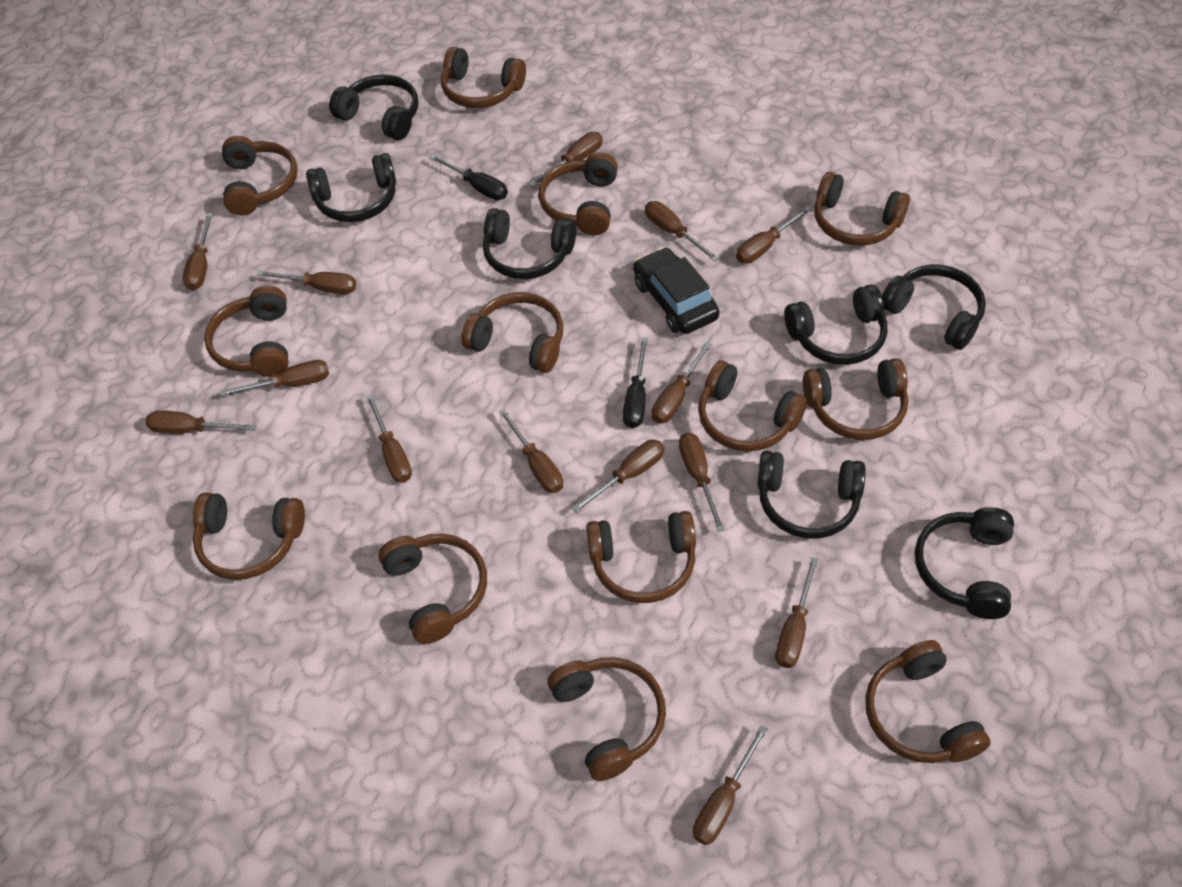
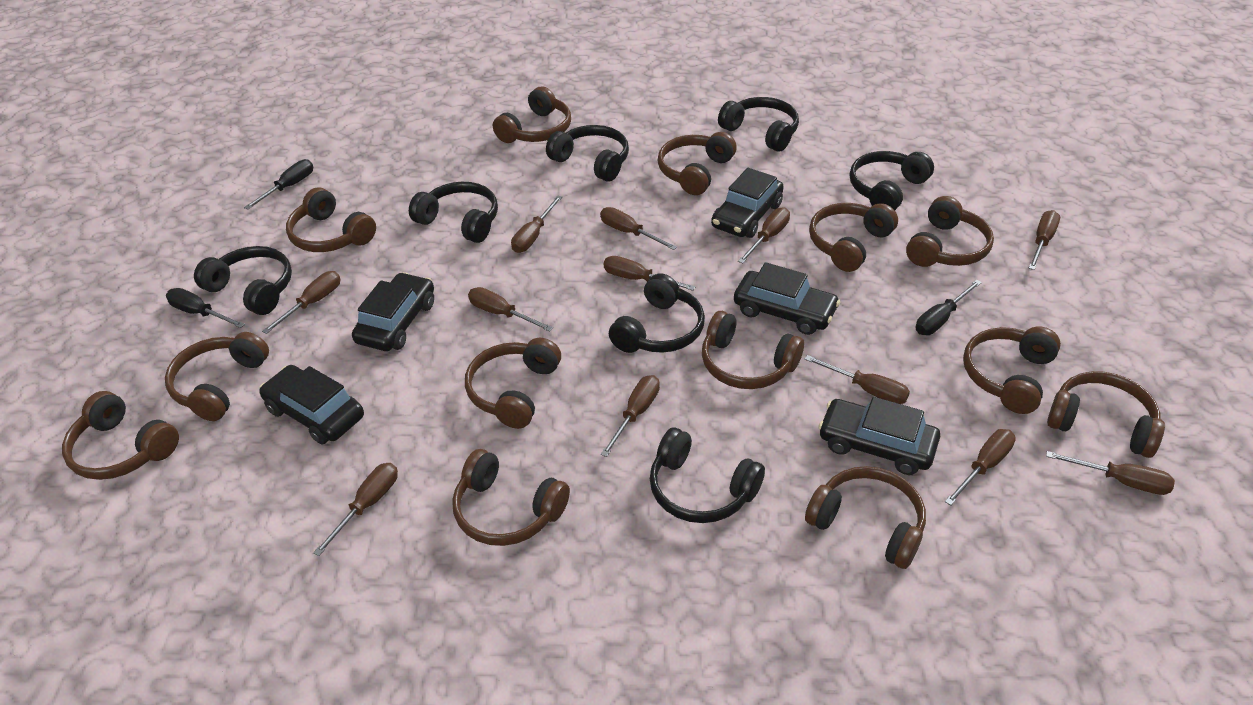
black car: 1 -> 5
black screwdriver: 2 -> 3
brown screwdriver: 14 -> 12

